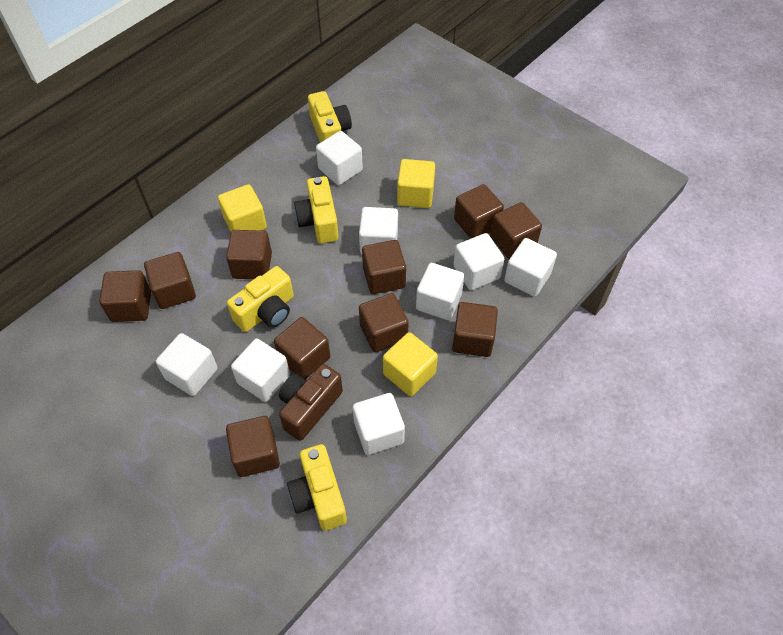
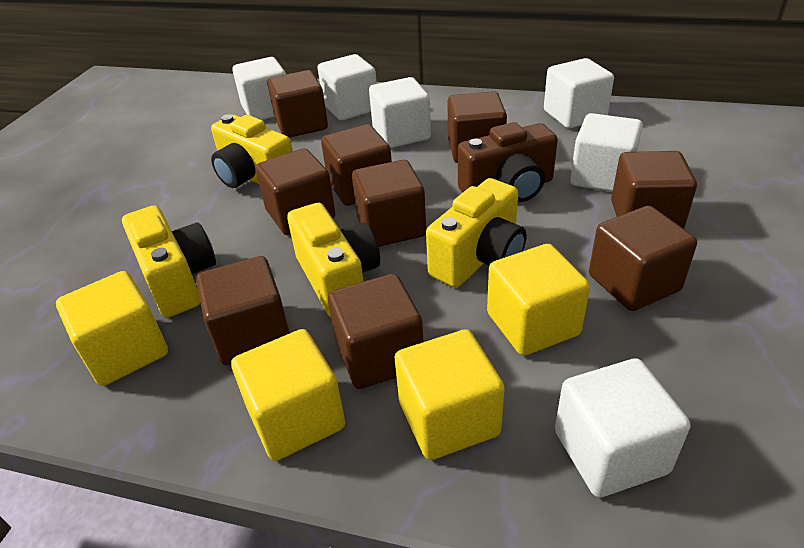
brown cube: 10 -> 9
white cube: 8 -> 6
yellow cube: 3 -> 4

